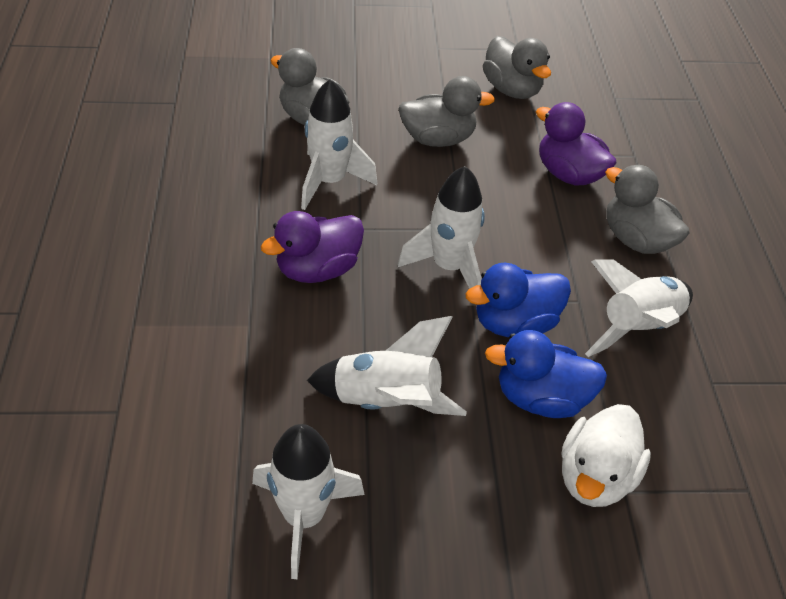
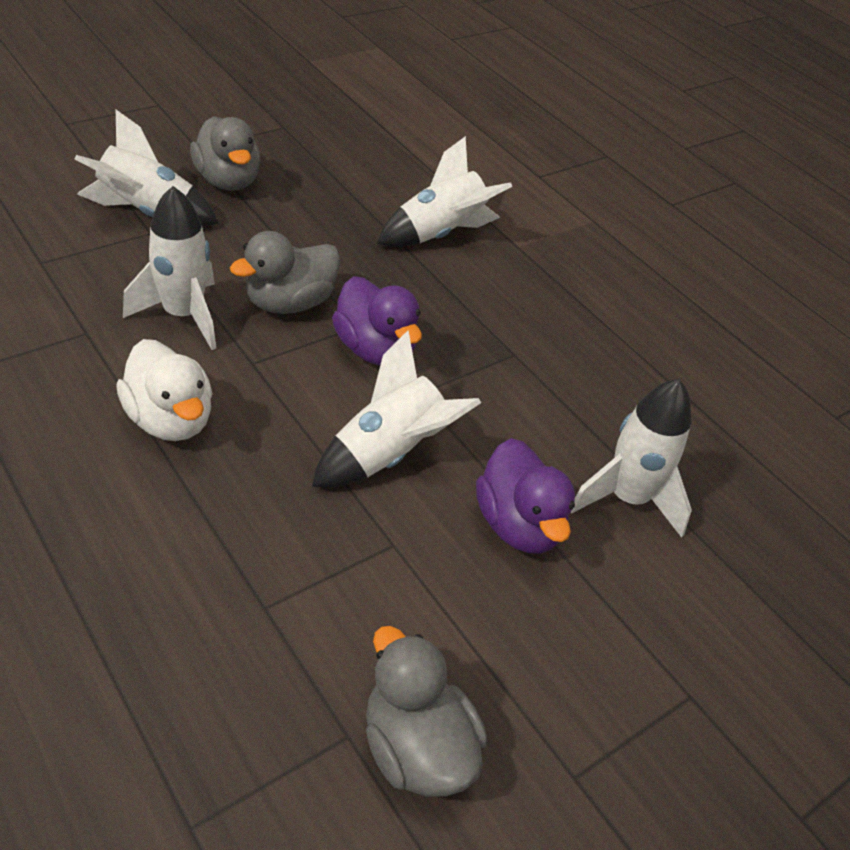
blue duck: 2 -> 0
grey duck: 4 -> 3

